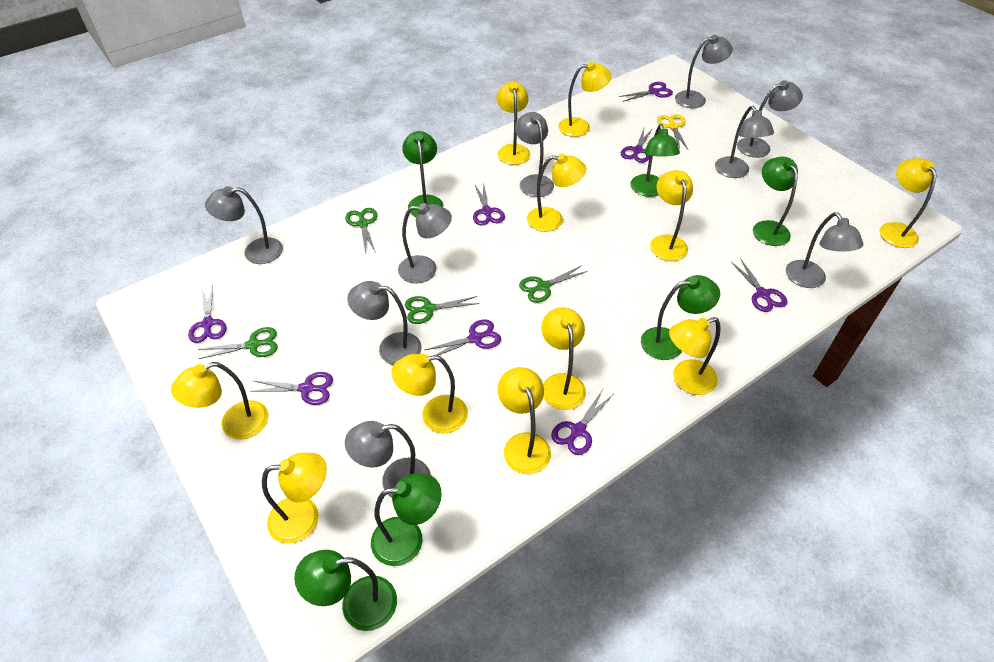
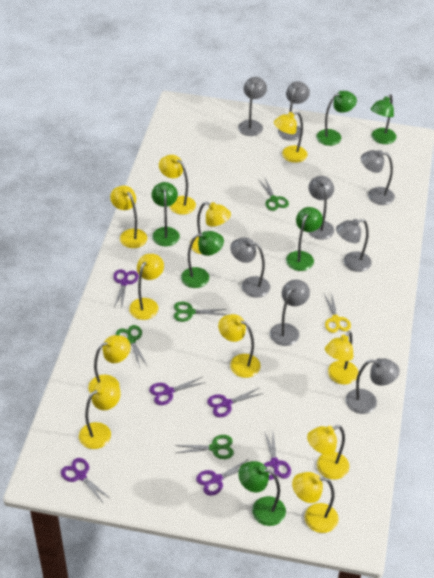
grey lamp: 9 -> 8
purple scissors: 8 -> 6

